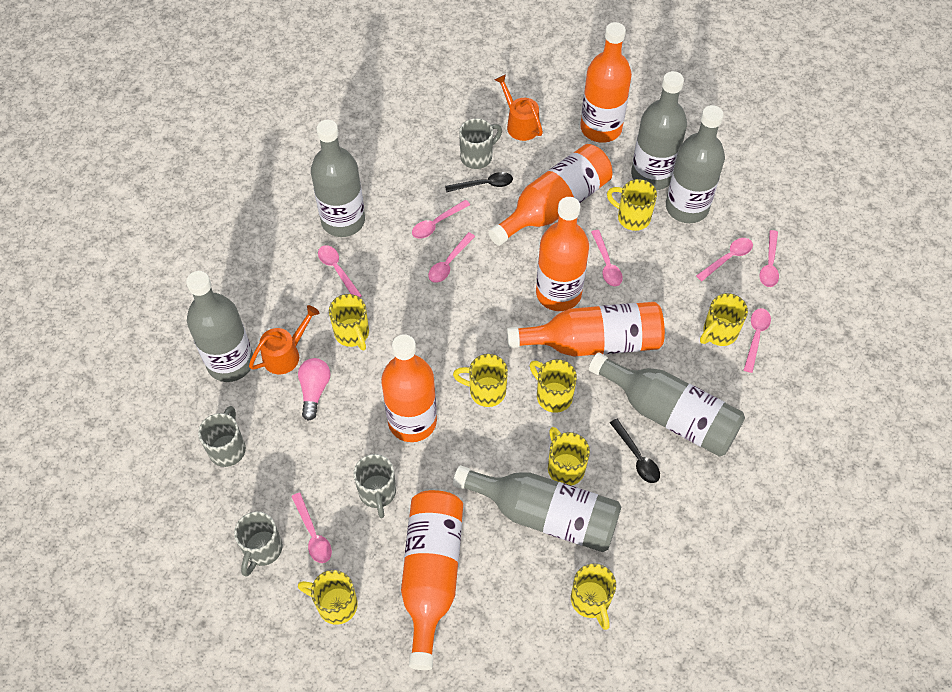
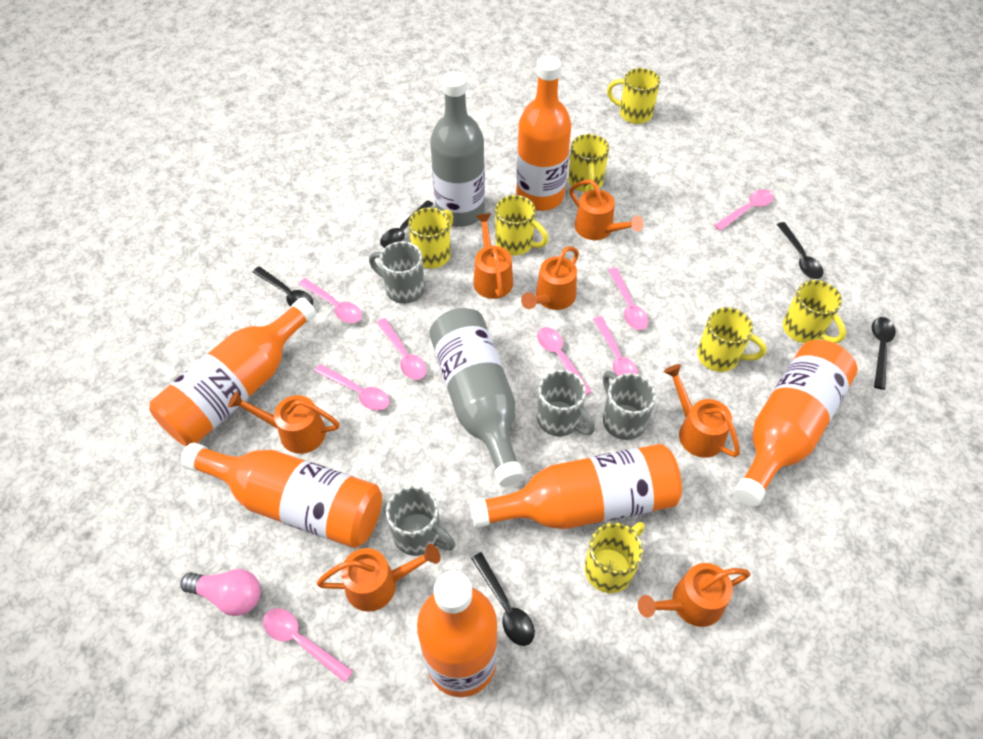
black spoon: 2 -> 5
grey bottle: 6 -> 2
orange watering can: 2 -> 7
yellow mug: 8 -> 7

